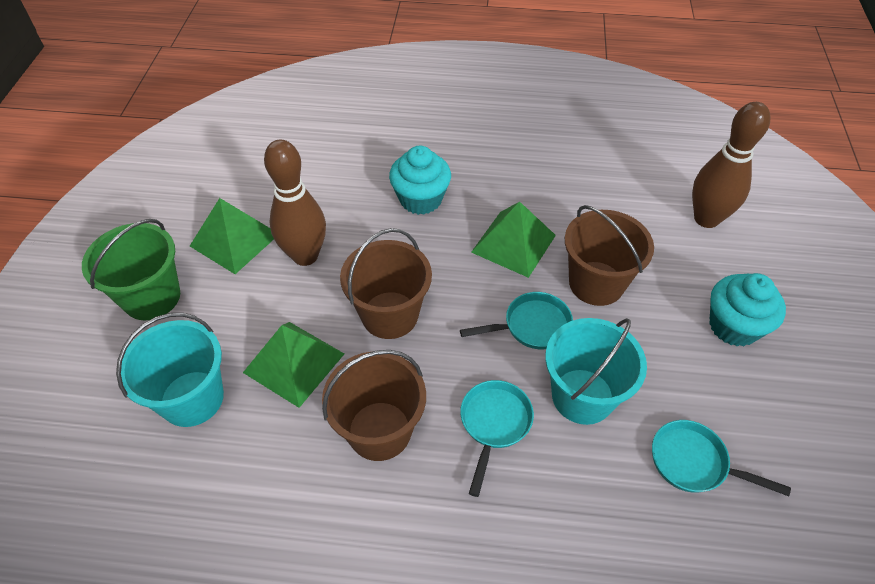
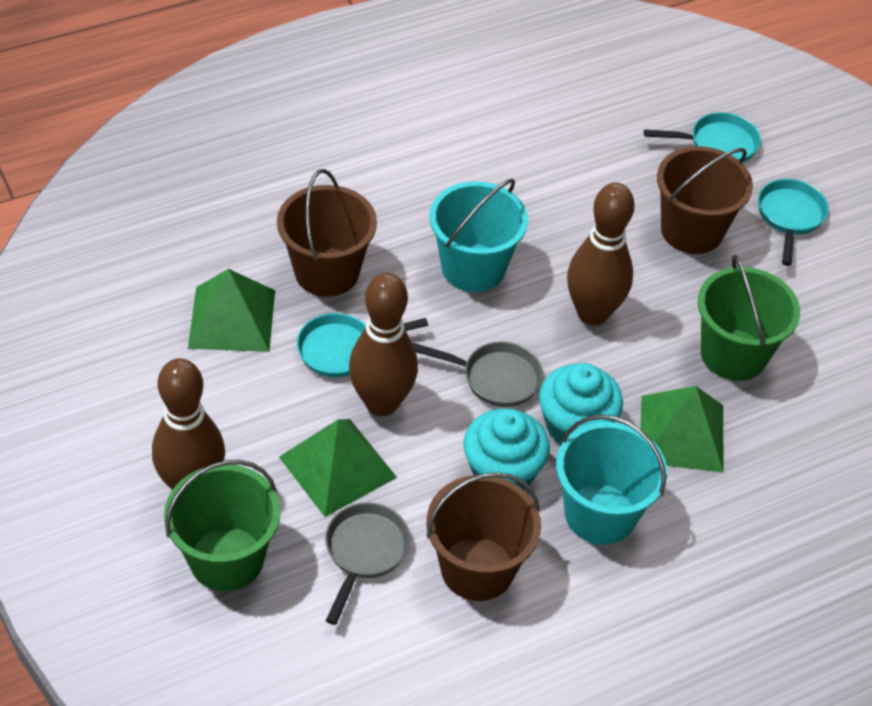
brown bowling pin: 2 -> 3
green bucket: 1 -> 2
grey pan: 0 -> 2

